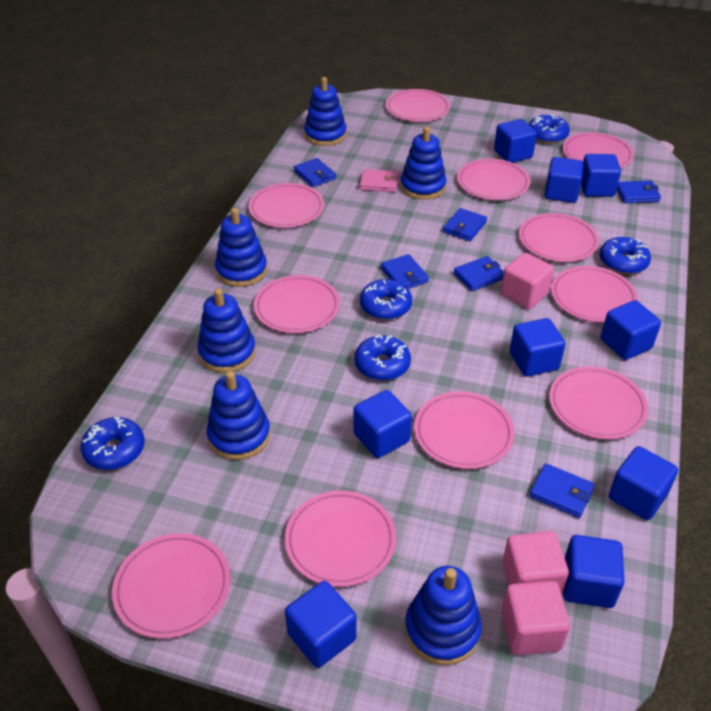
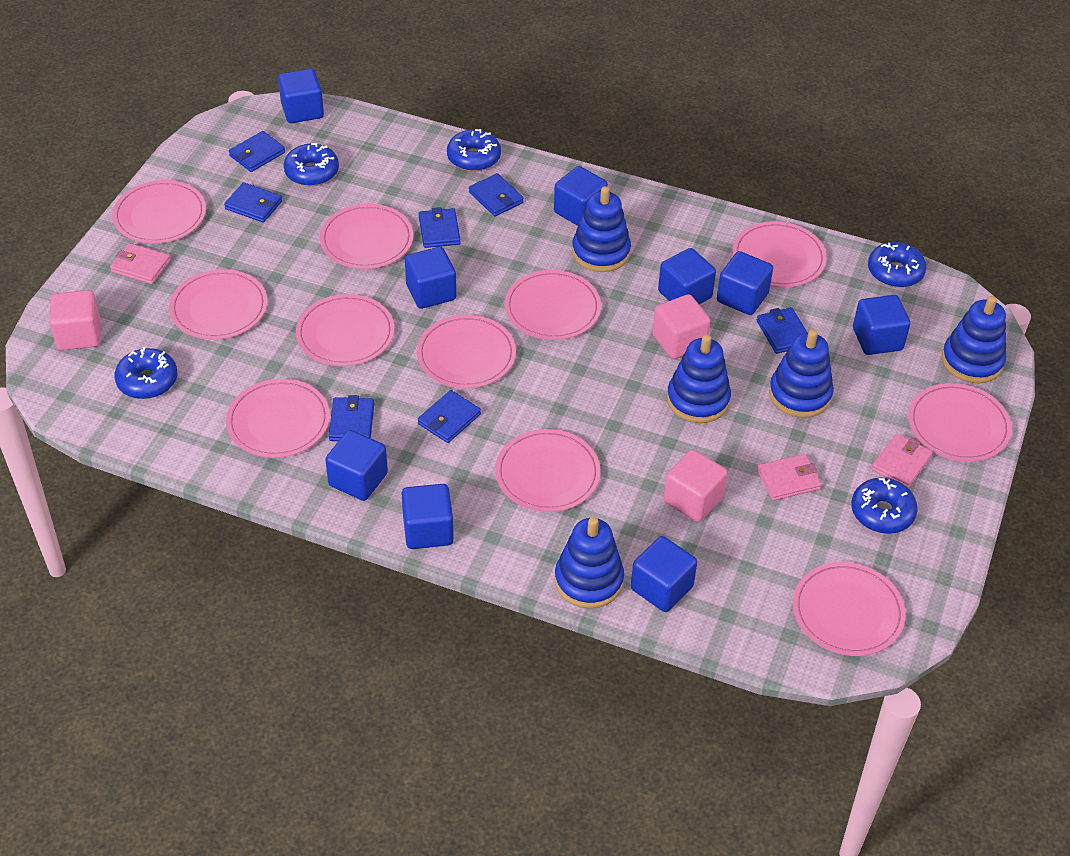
blue stacking toy: 6 -> 5
blue wallet: 6 -> 7
pink wallet: 1 -> 3

